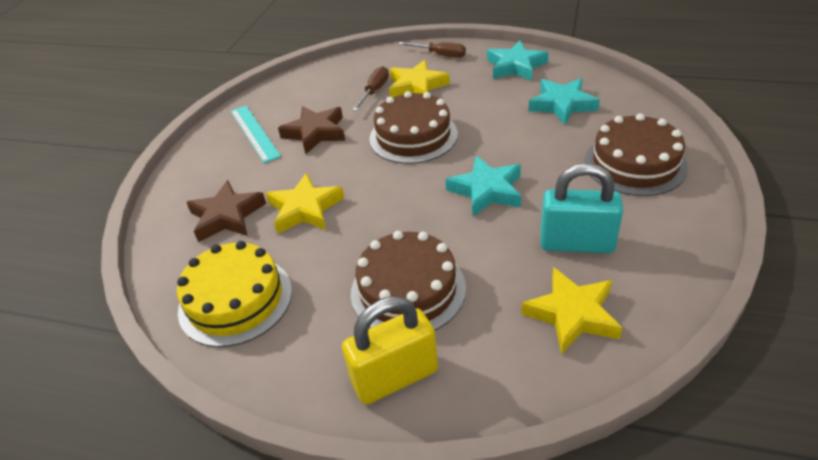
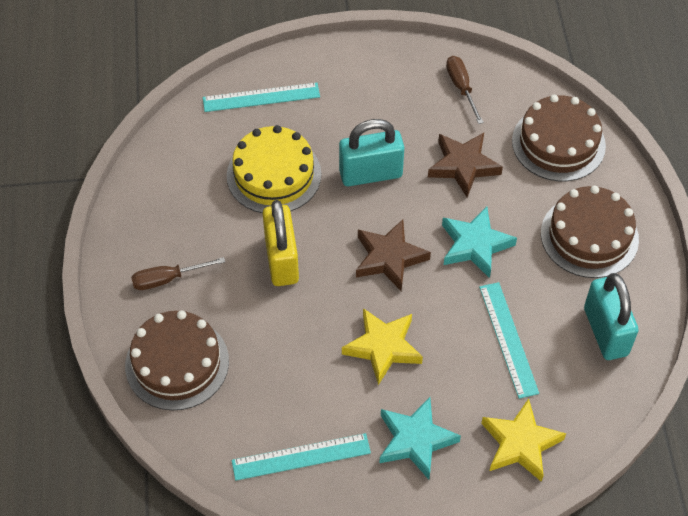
turquoise padlock: 1 -> 2
turquoise ruler: 1 -> 3
turquoise star: 3 -> 2
yellow star: 3 -> 2

